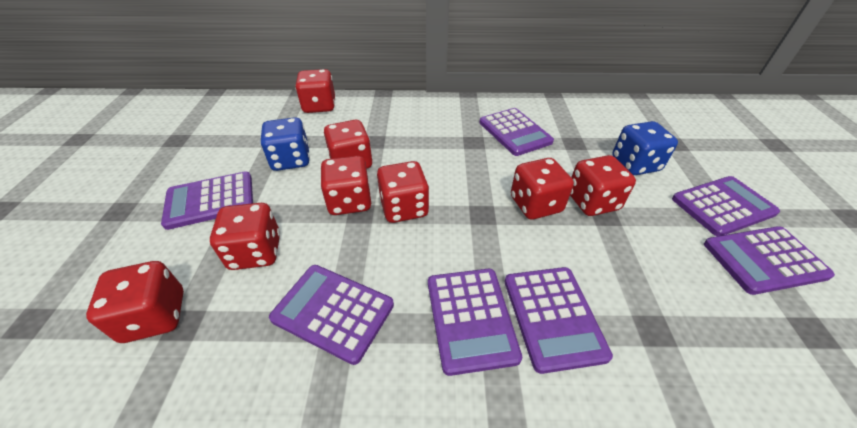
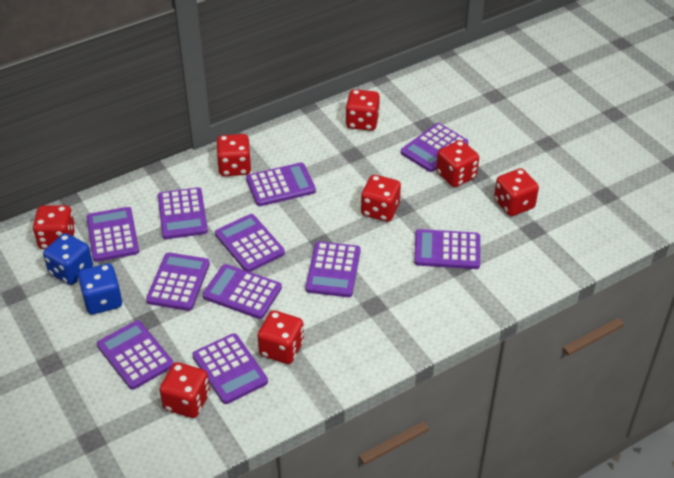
purple calculator: 7 -> 11

